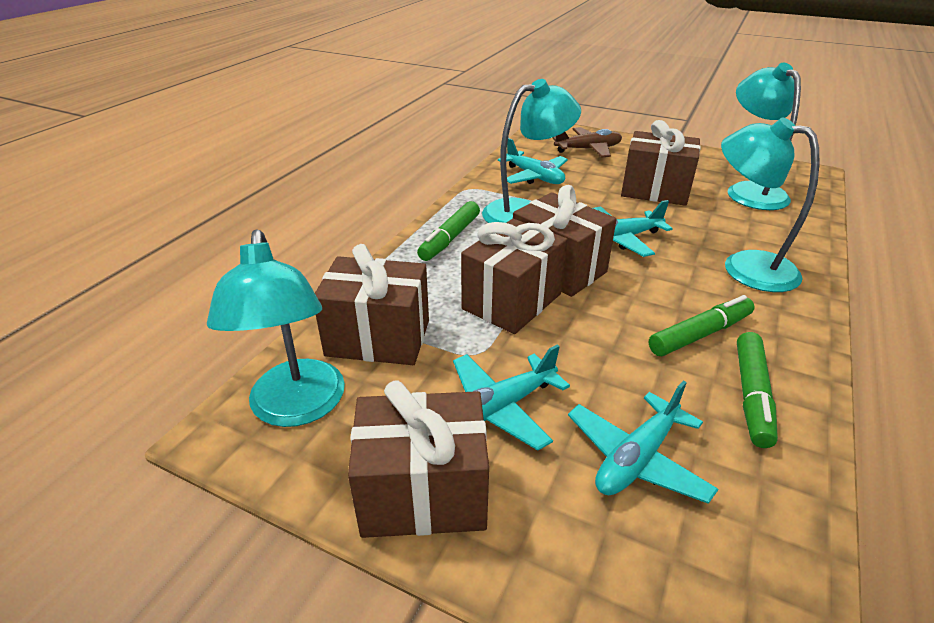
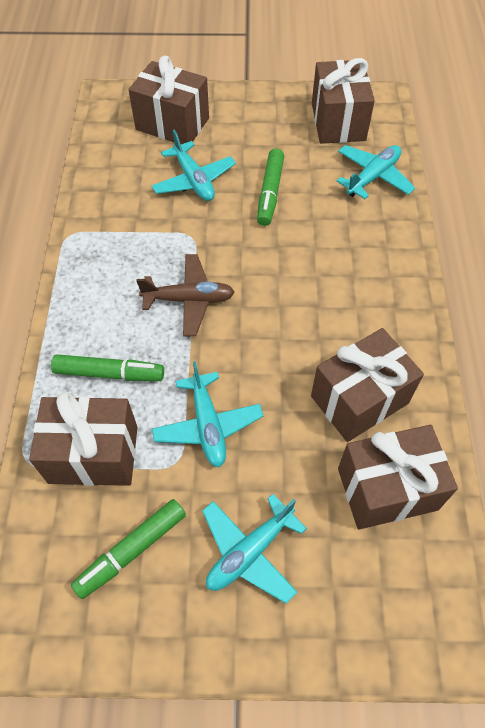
turquoise lamp: 4 -> 0

